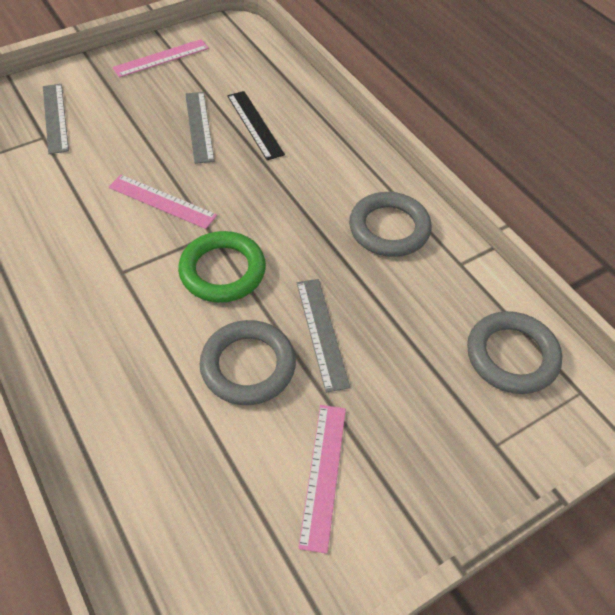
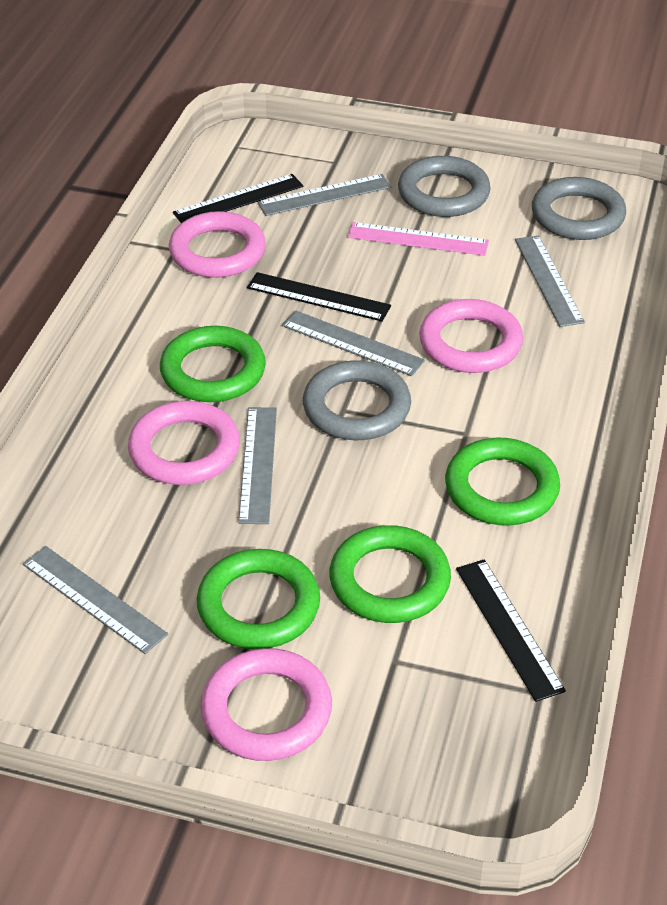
black ruler: 1 -> 3
green ring: 1 -> 4
grey ruler: 3 -> 5
pink ring: 0 -> 4
pink ruler: 3 -> 1

